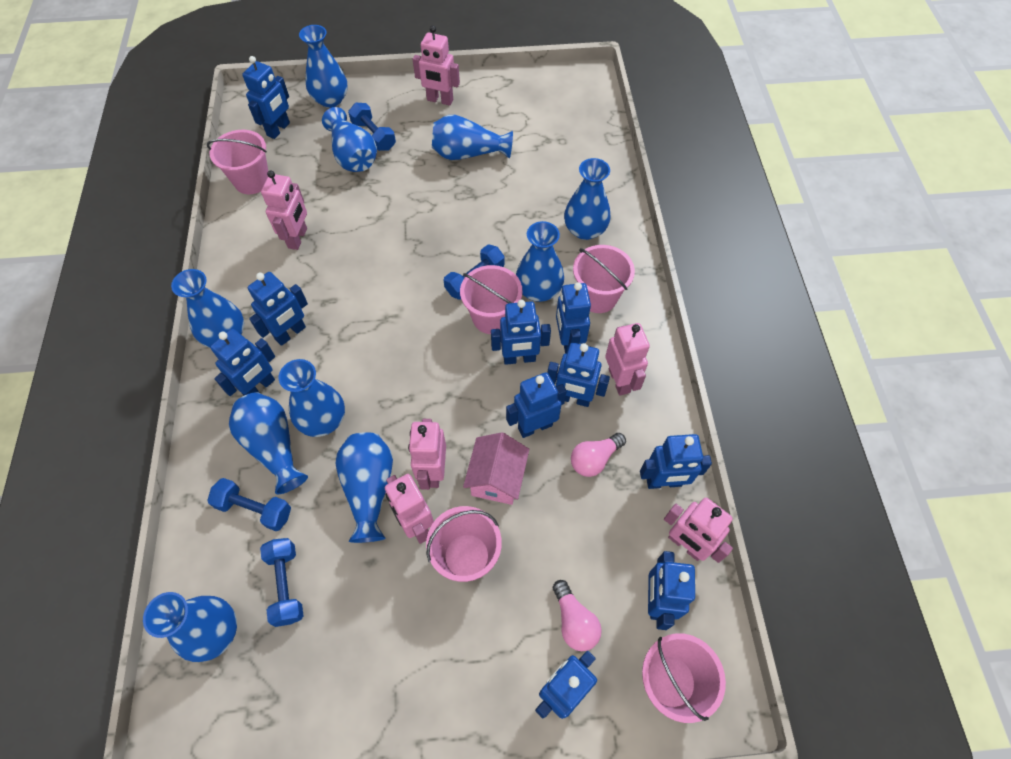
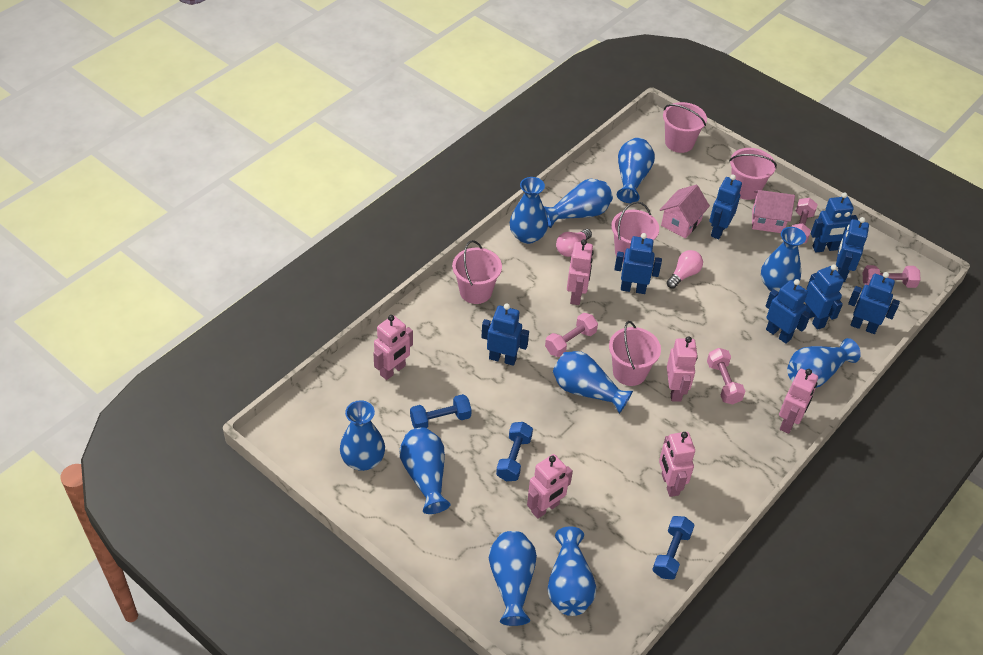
blue dumbbell: 4 -> 3
blue robot: 10 -> 8
pink dumbbell: 0 -> 4
pink house: 1 -> 2

